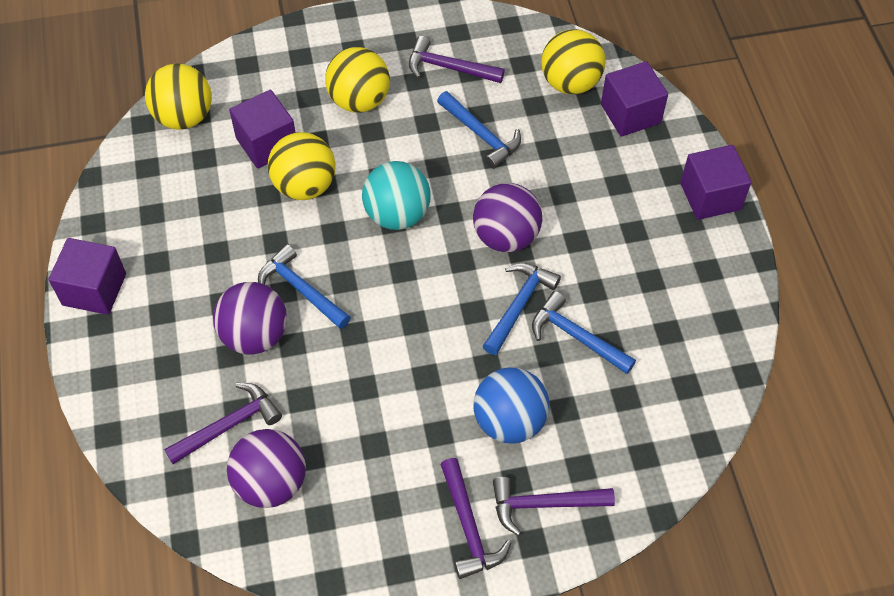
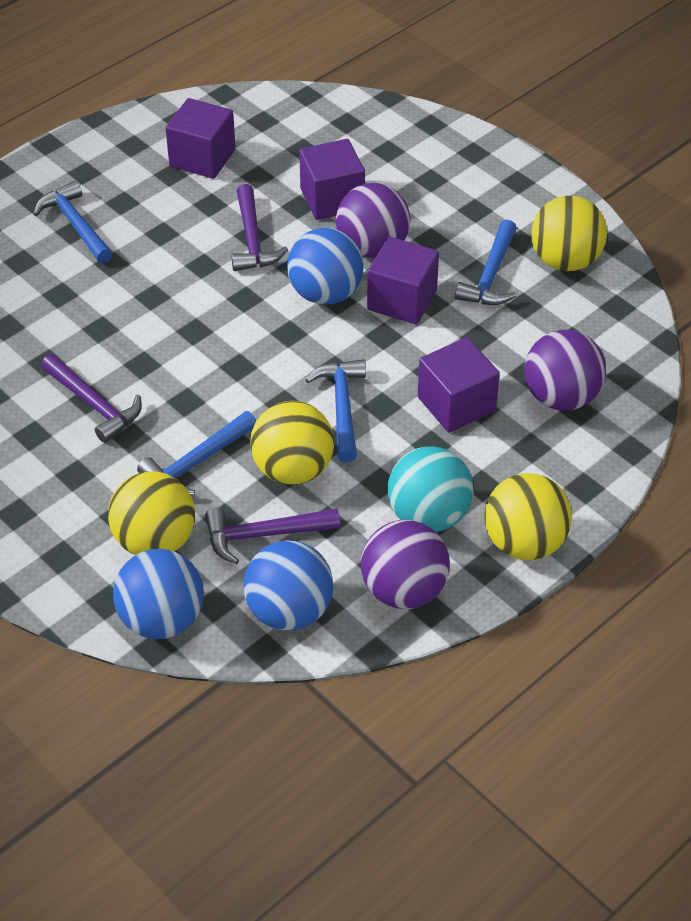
blue ball: 1 -> 3
purple hammer: 4 -> 3

